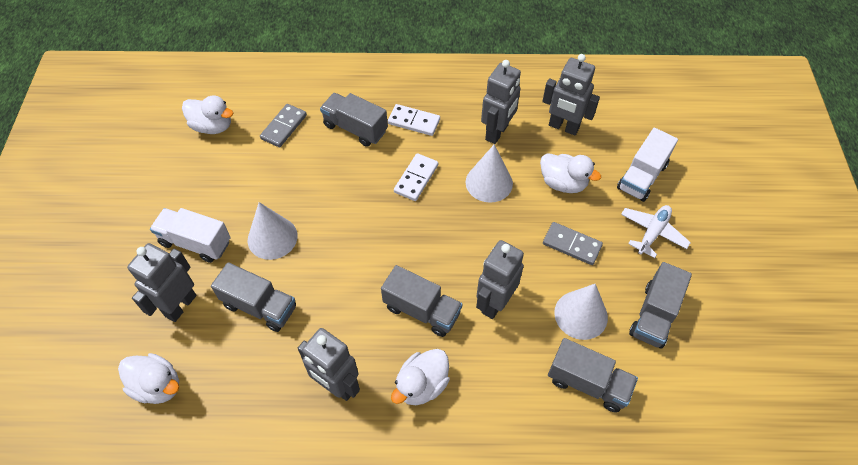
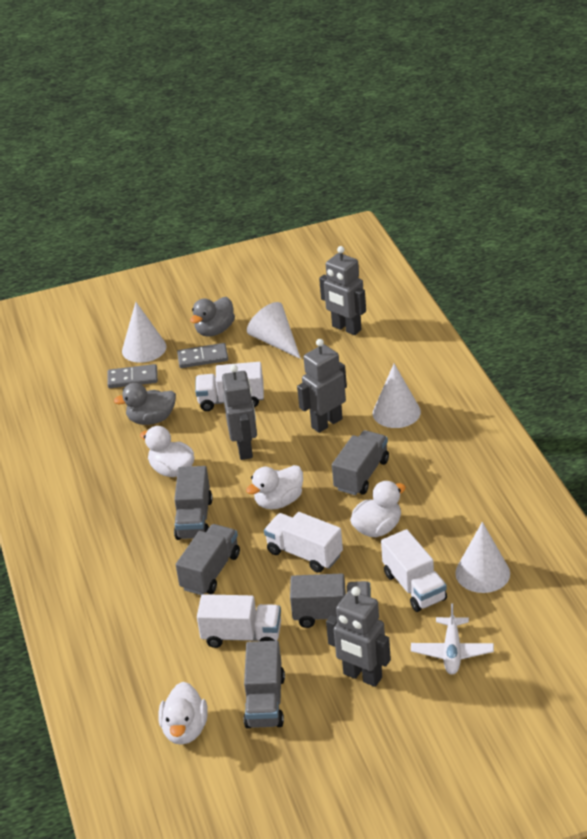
grey duck: 0 -> 2
grey robot: 5 -> 4
white cone: 3 -> 4
white domino: 2 -> 0
white truck: 2 -> 4

